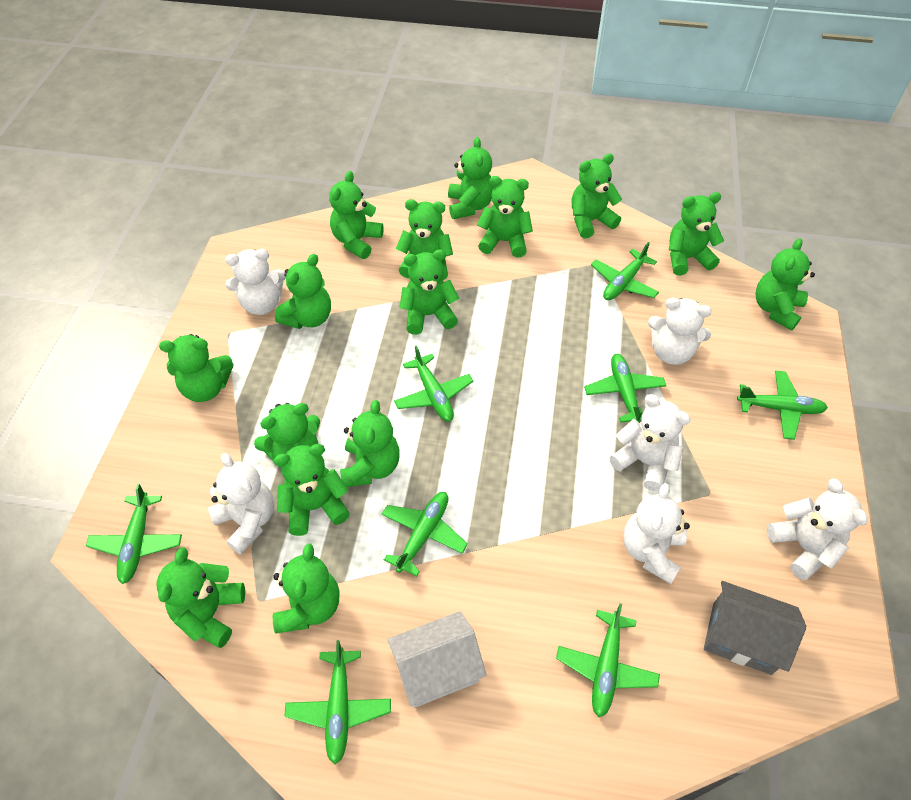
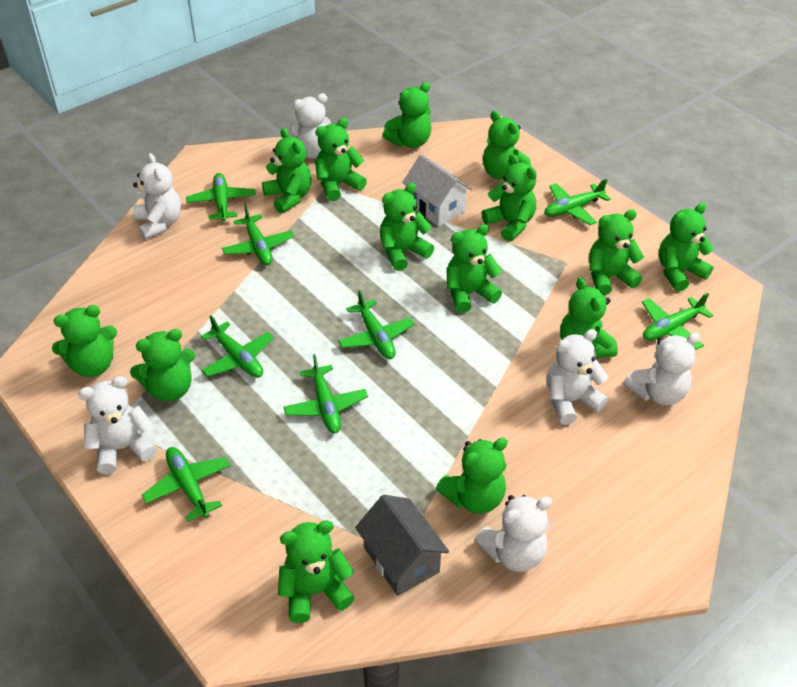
green teddy bear: 15 -> 14

